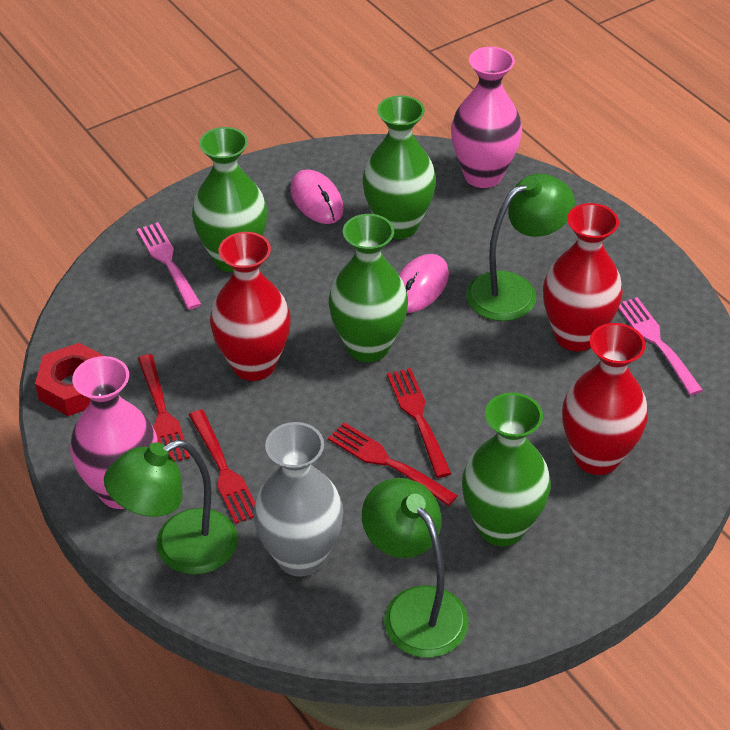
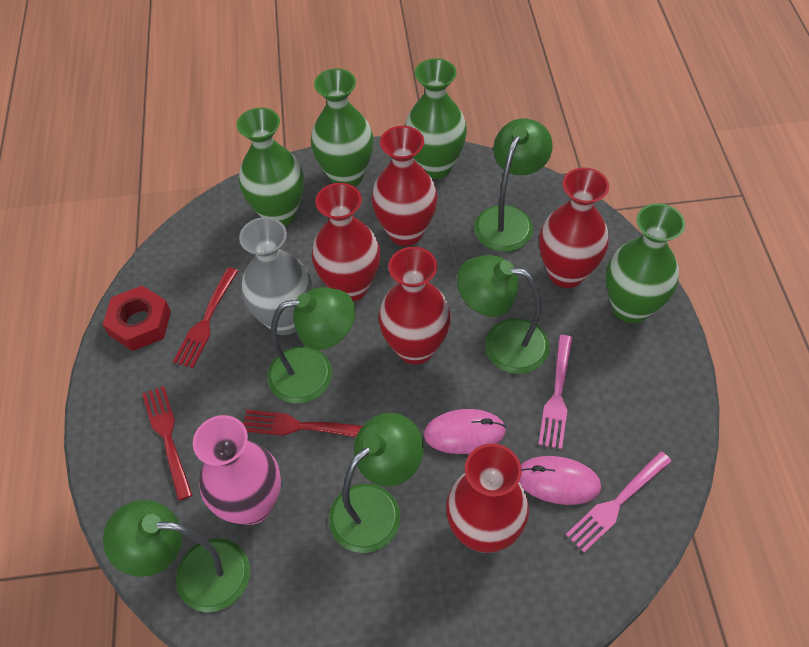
green lamp: 3 -> 5
pink vase: 2 -> 1
red fork: 4 -> 3
red vase: 3 -> 5

